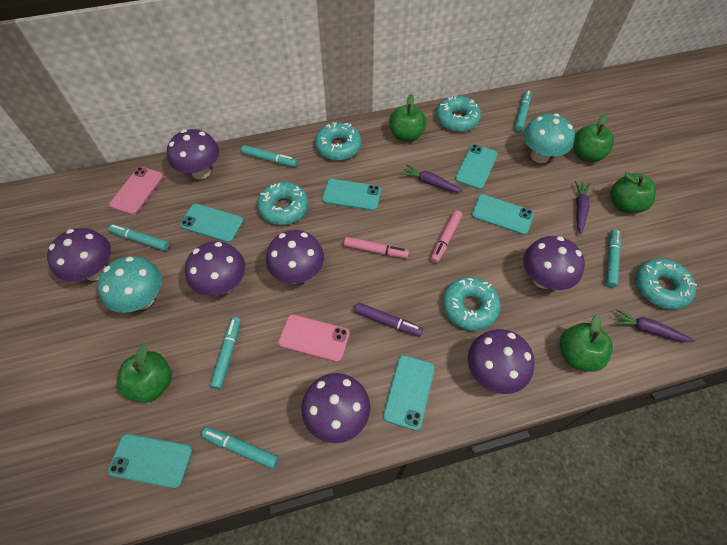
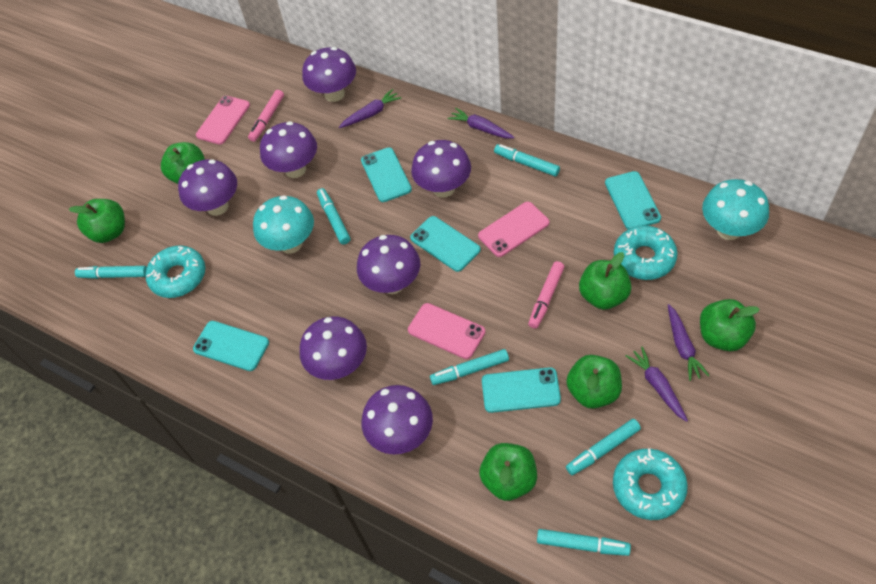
green apple: 5 -> 6
pink phone: 2 -> 3
purple carrot: 3 -> 4
purple marker: 1 -> 0
turquoise donut: 5 -> 3
turquoise phone: 6 -> 5

